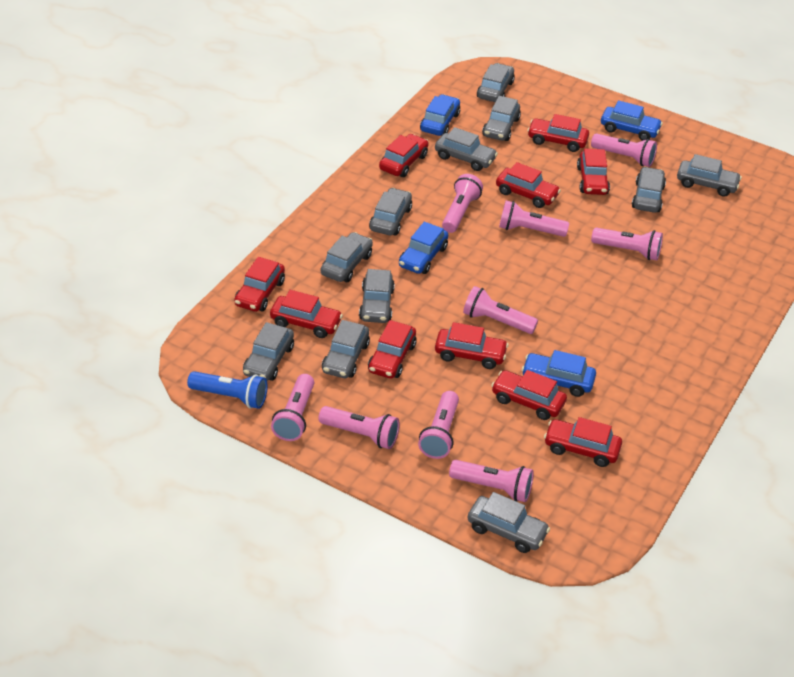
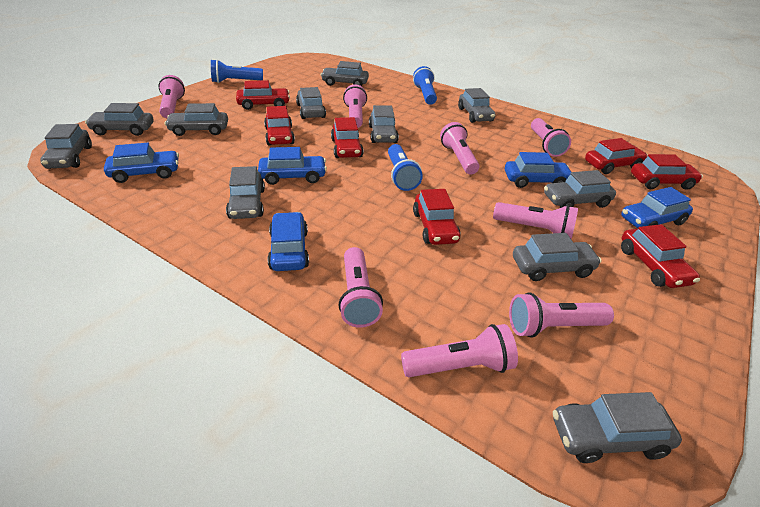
blue car: 4 -> 5
blue flashlight: 1 -> 3
pink flashlight: 9 -> 8
red car: 10 -> 7

